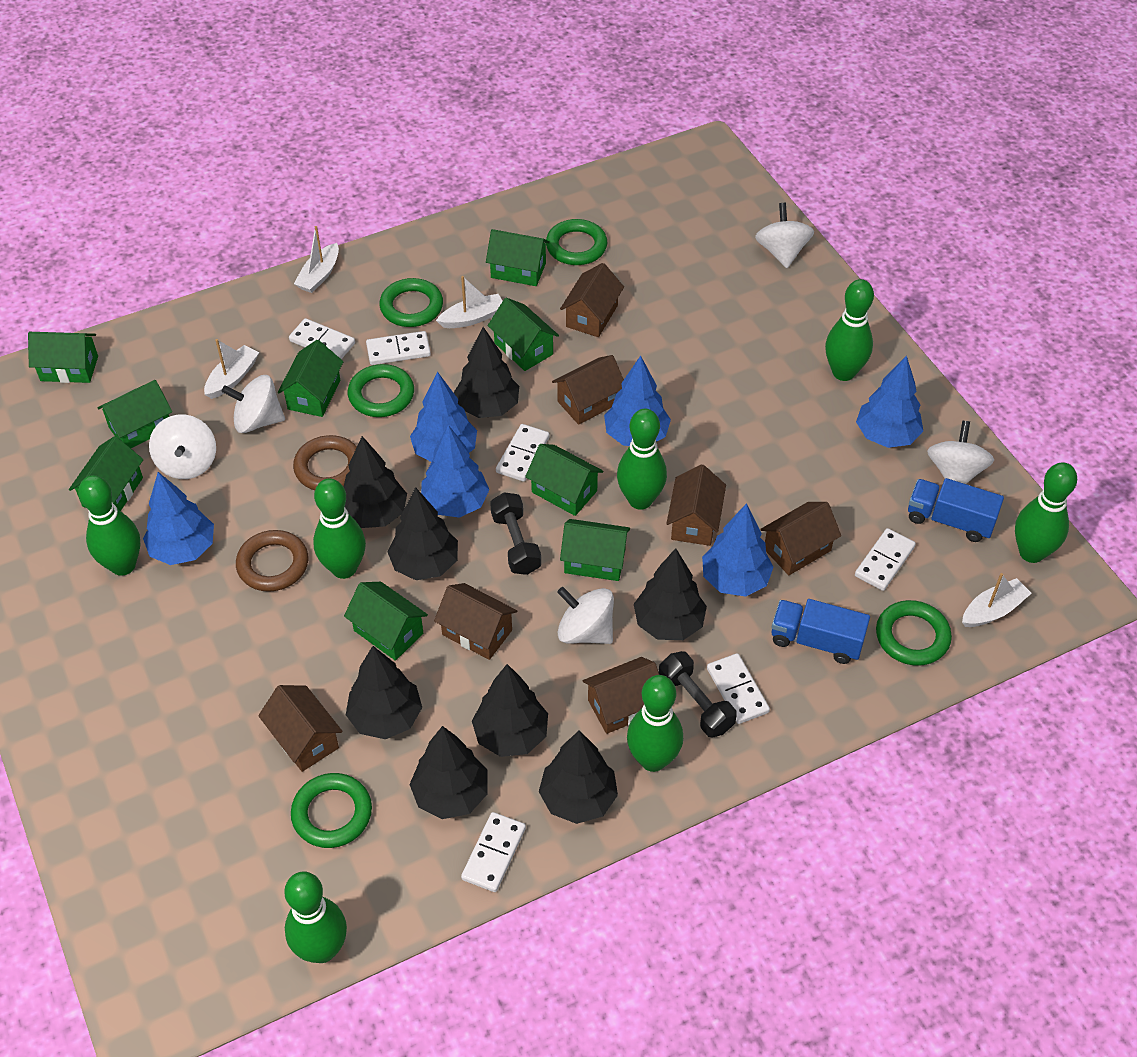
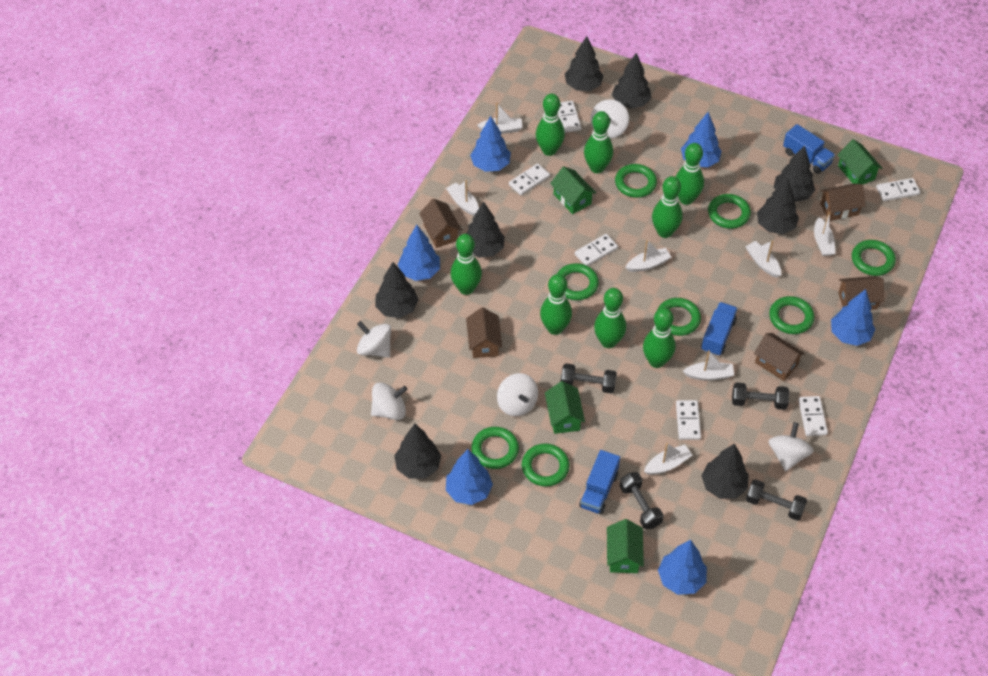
black dumbbell: 2 -> 4
blue truck: 2 -> 3
brown house: 7 -> 5
brown ring: 2 -> 0
green bowling pin: 7 -> 8
green house: 9 -> 4
green ring: 5 -> 8
white boat: 4 -> 7

